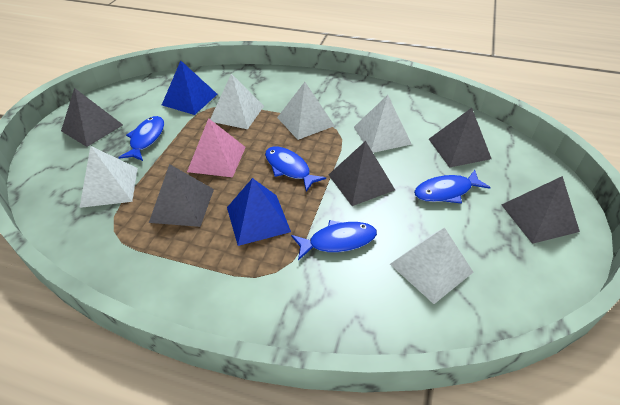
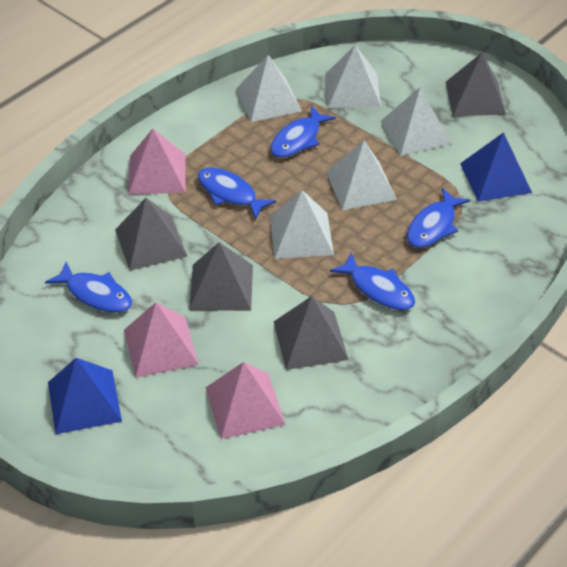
blue fish: 4 -> 5
grey pyramid: 5 -> 4
pink pyramid: 1 -> 3

